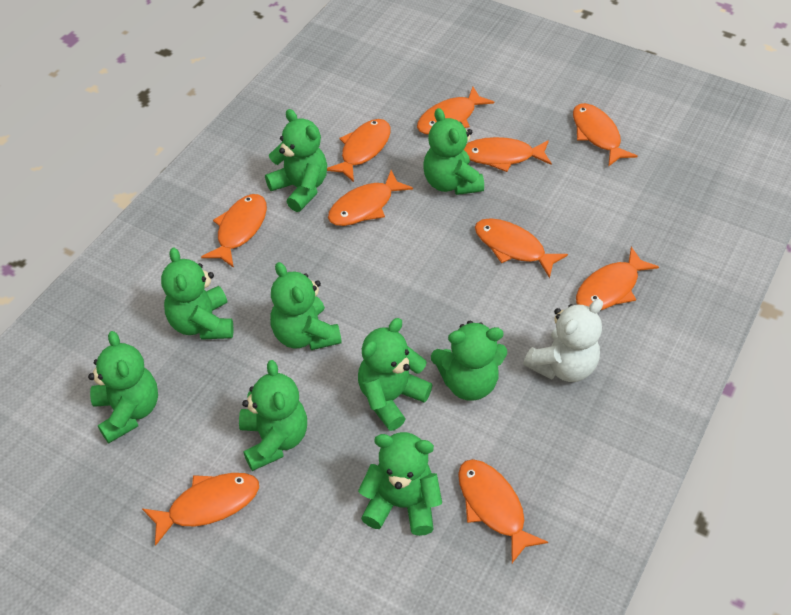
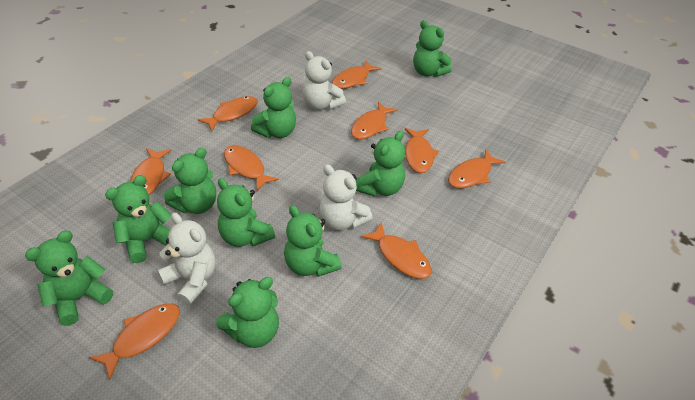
orange fish: 10 -> 9
white teddy bear: 1 -> 3

